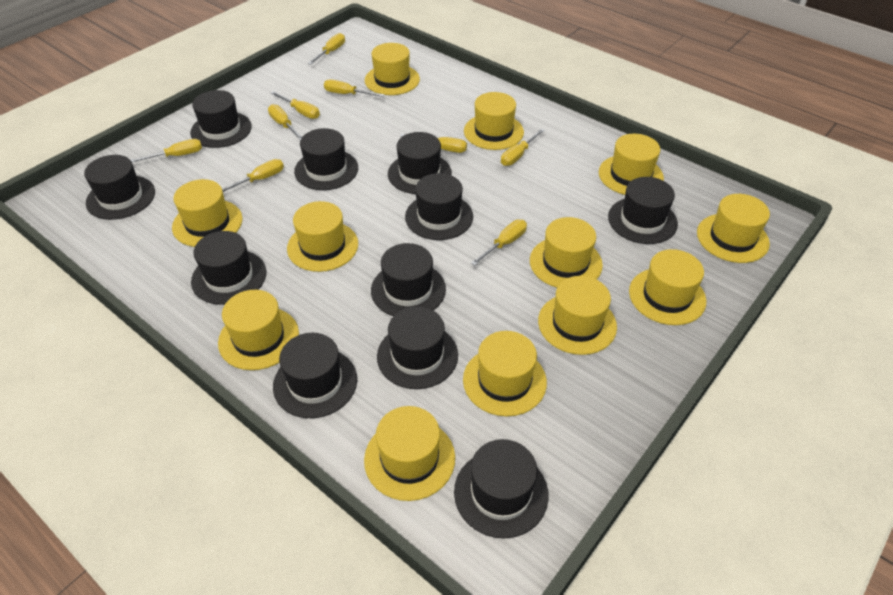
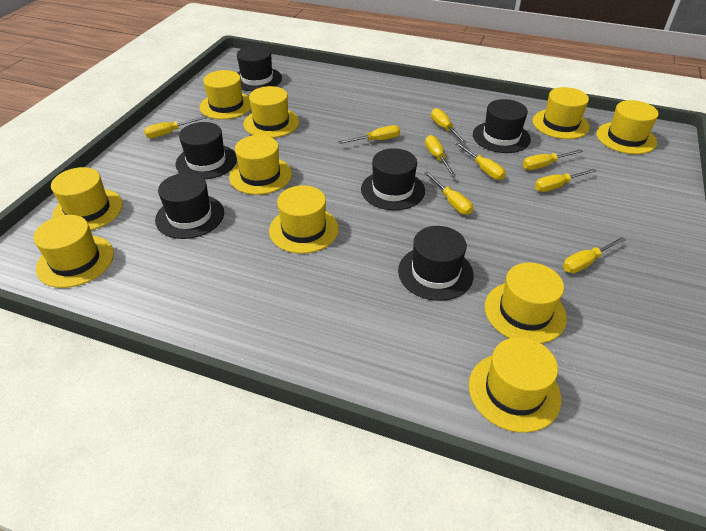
black hat: 11 -> 6
yellow hat: 12 -> 10

